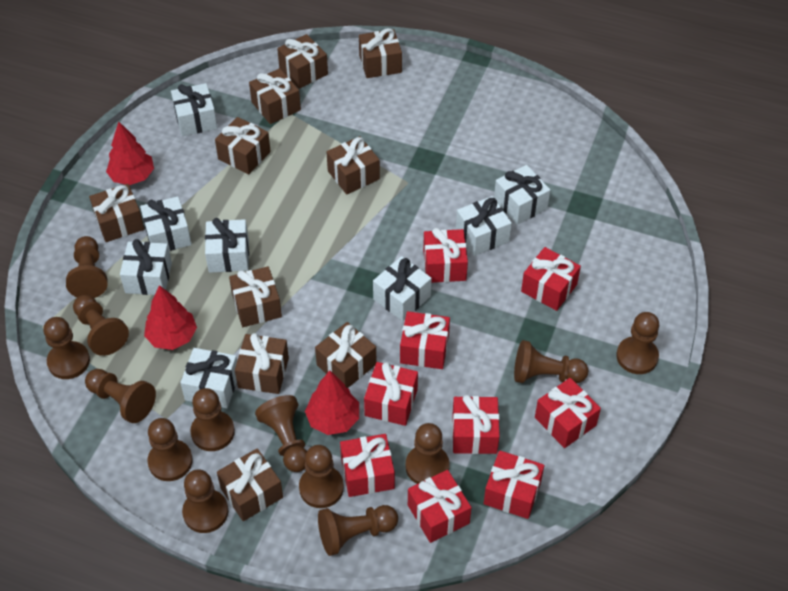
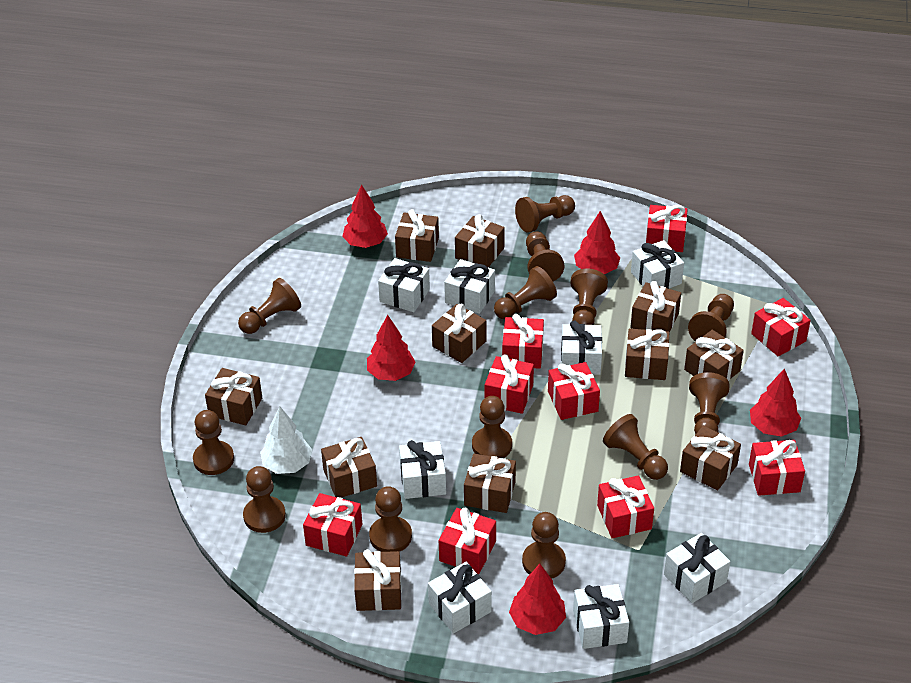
brown gift: 10 -> 11
red tree: 3 -> 5
white tree: 0 -> 1

